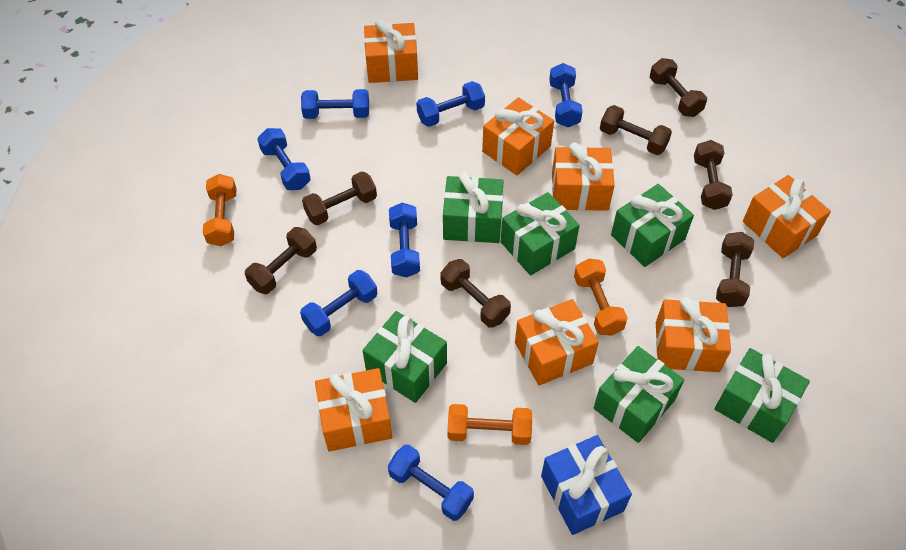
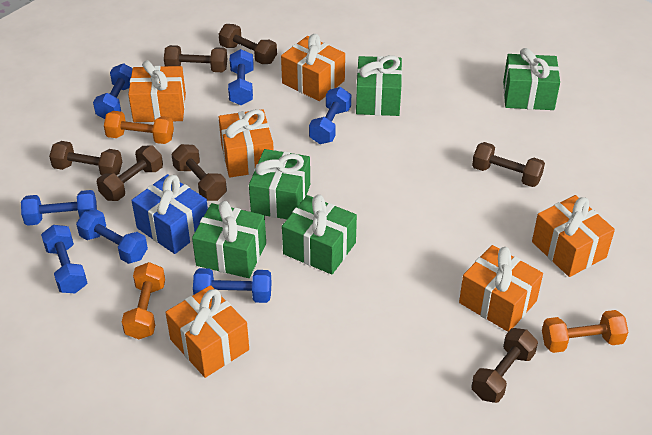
green gift: 6 -> 5
orange gift: 7 -> 6

